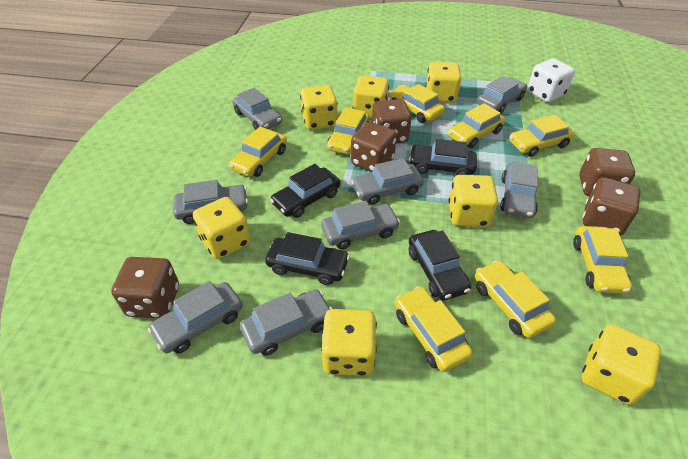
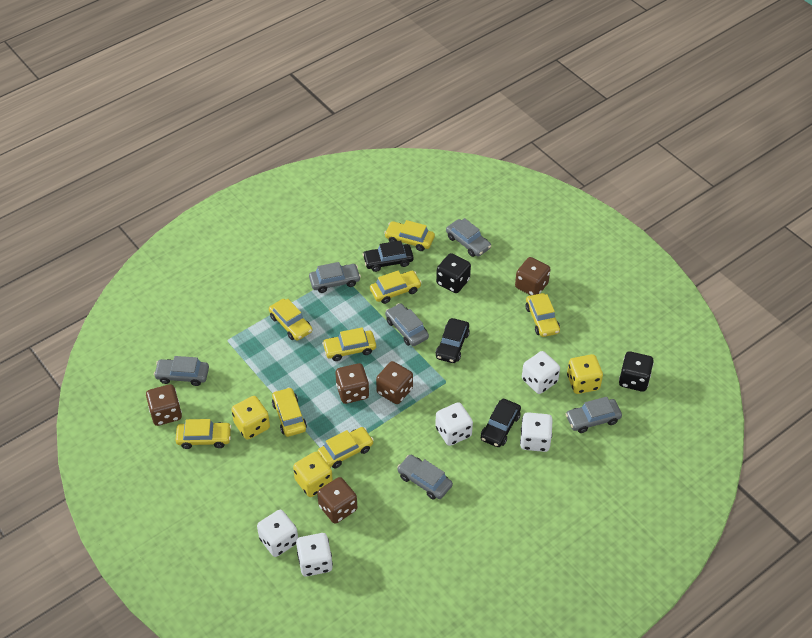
black car: 4 -> 3
black dice: 0 -> 2
grey car: 8 -> 6
white dice: 1 -> 5
yellow dice: 7 -> 3

